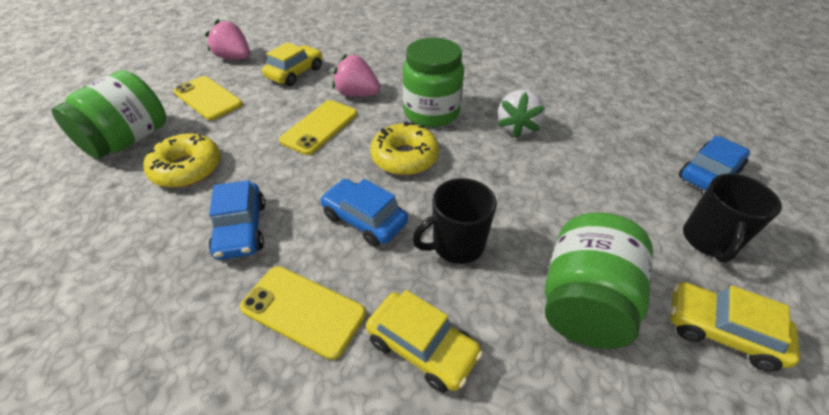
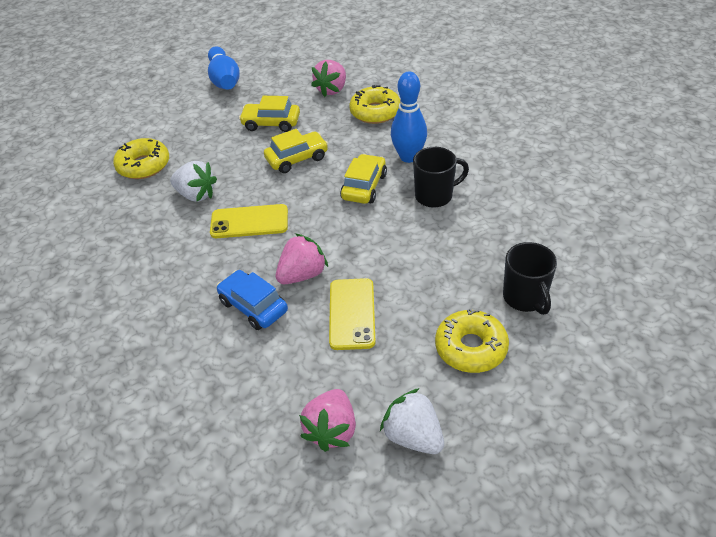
blue bowling pin: 0 -> 2
blue car: 3 -> 1
green jar: 3 -> 0
pink strawberry: 2 -> 3
white strawberry: 1 -> 2
yellow donut: 2 -> 3
yellow phone: 3 -> 2

